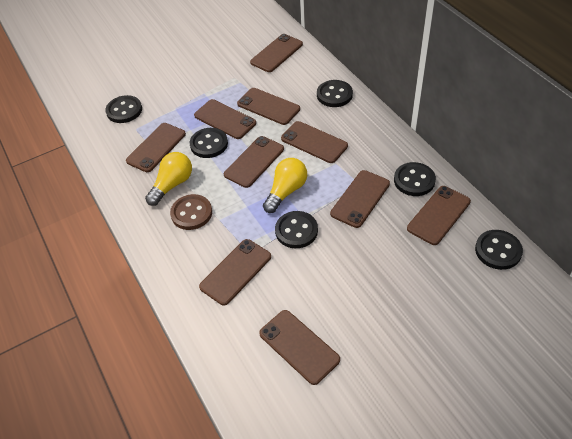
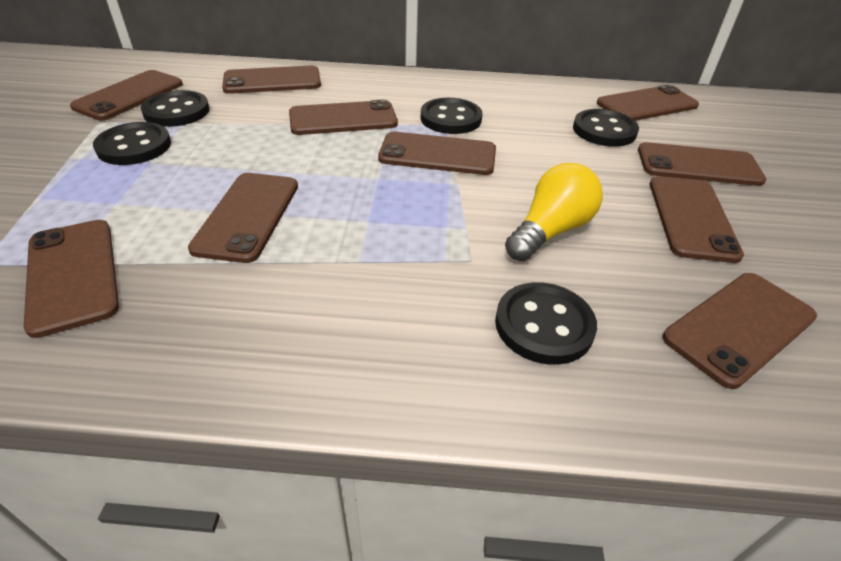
black button: 6 -> 5
brown button: 1 -> 0
yellow light bulb: 2 -> 1

